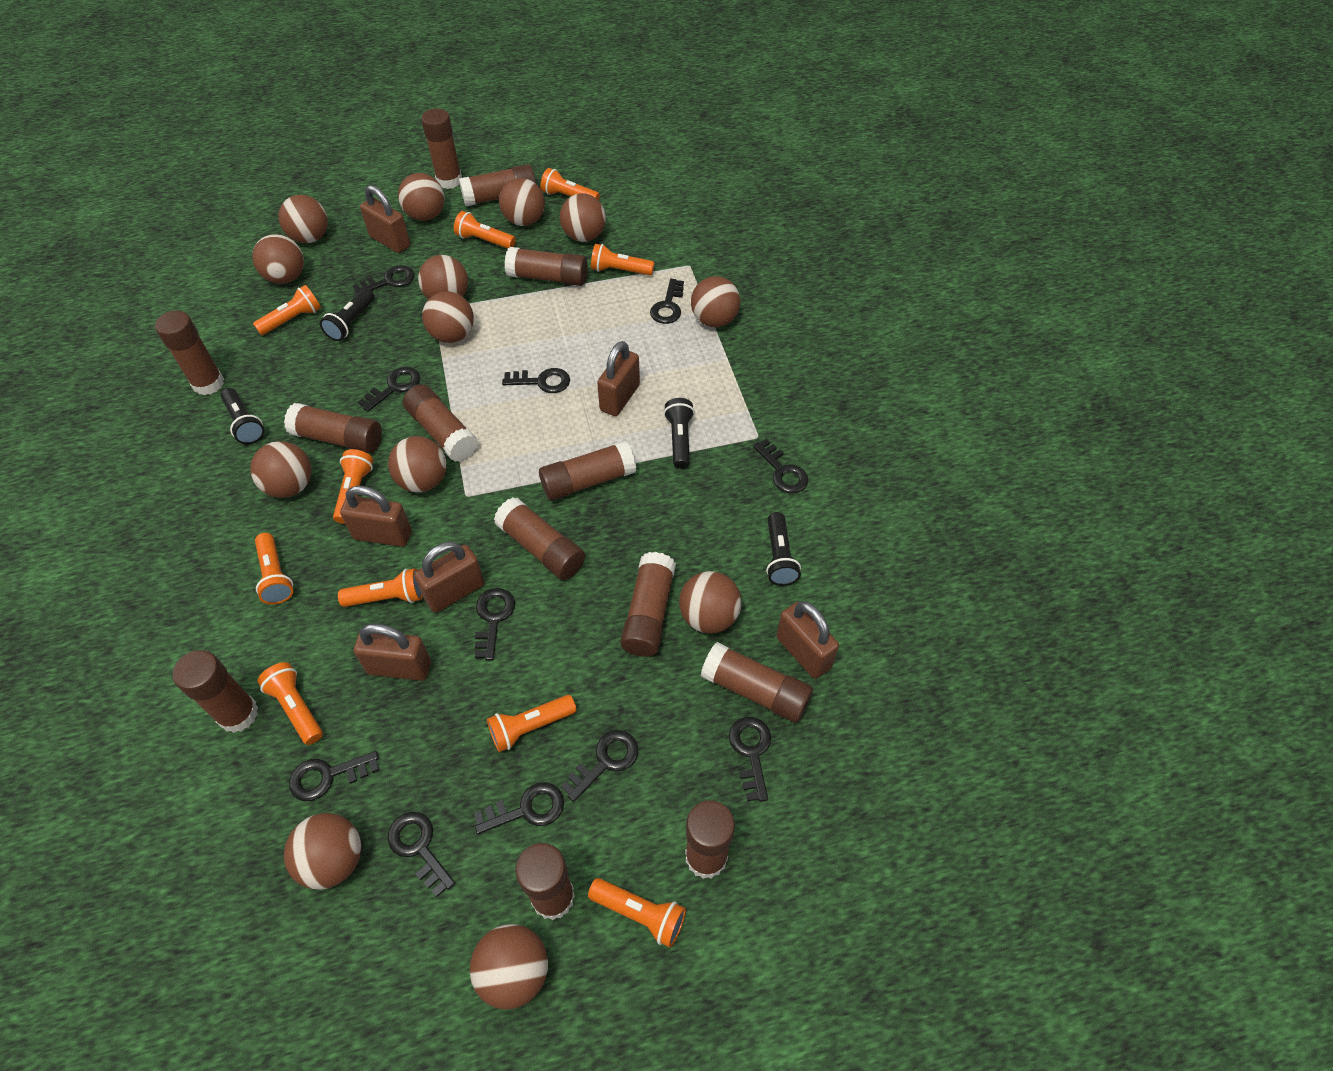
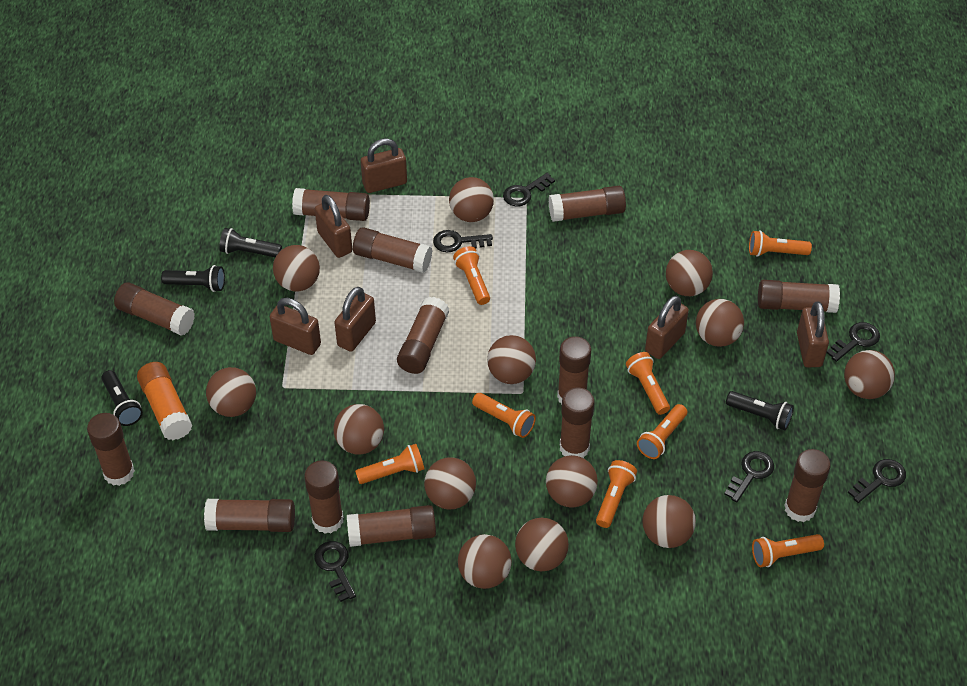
black key: 11 -> 6
orange flashlight: 10 -> 8
orange glue stick: 0 -> 1

